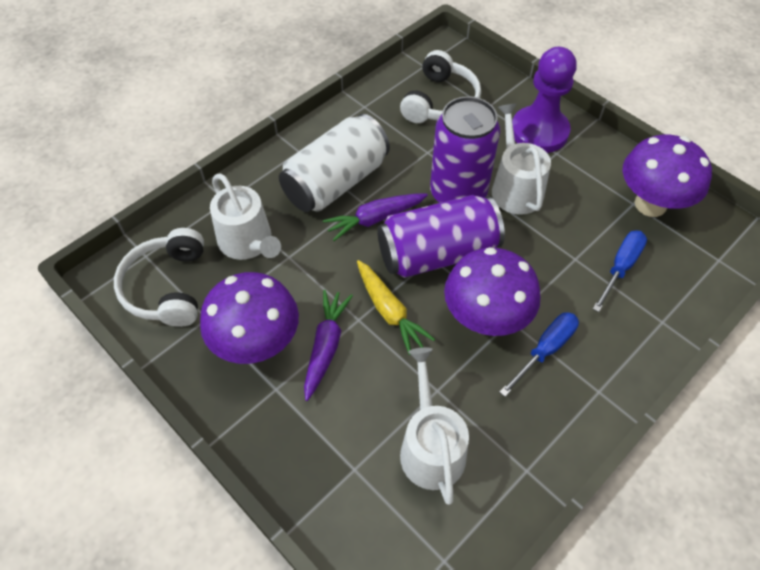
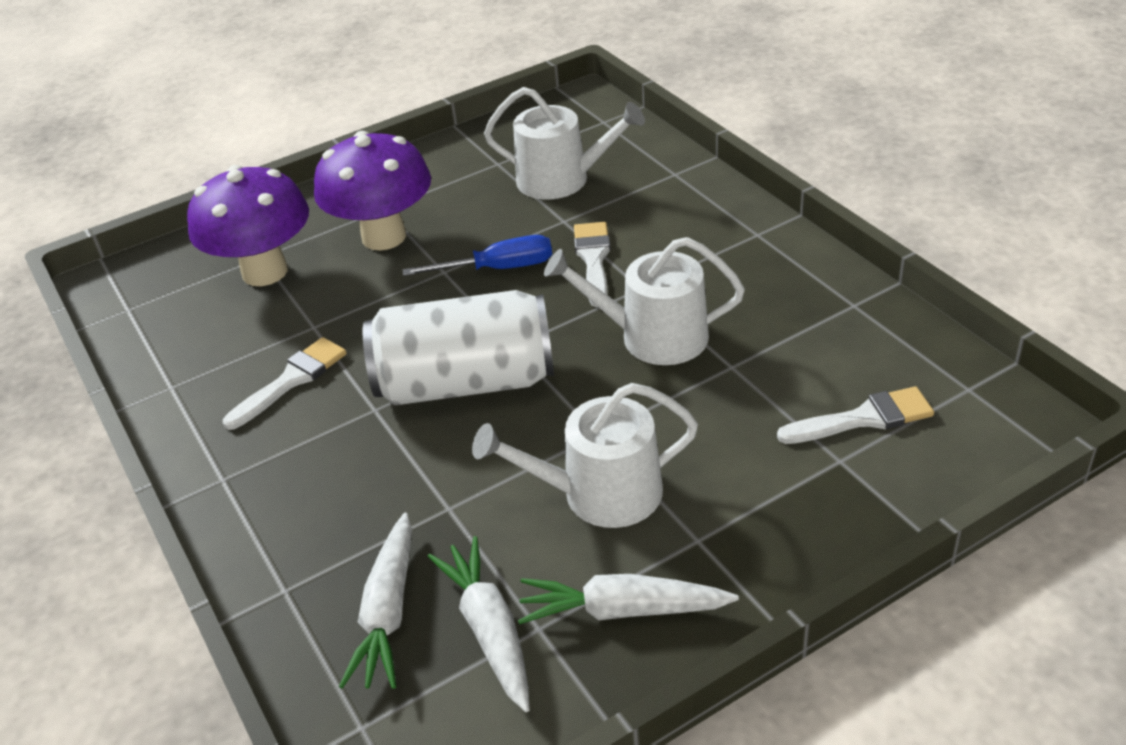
blue screwdriver: 2 -> 1
purple can: 2 -> 0
purple carrot: 2 -> 0
purple mushroom: 3 -> 2
purple pawn: 1 -> 0
white brush: 0 -> 3
white carrot: 0 -> 3
white headphones: 2 -> 0
yellow carrot: 1 -> 0

